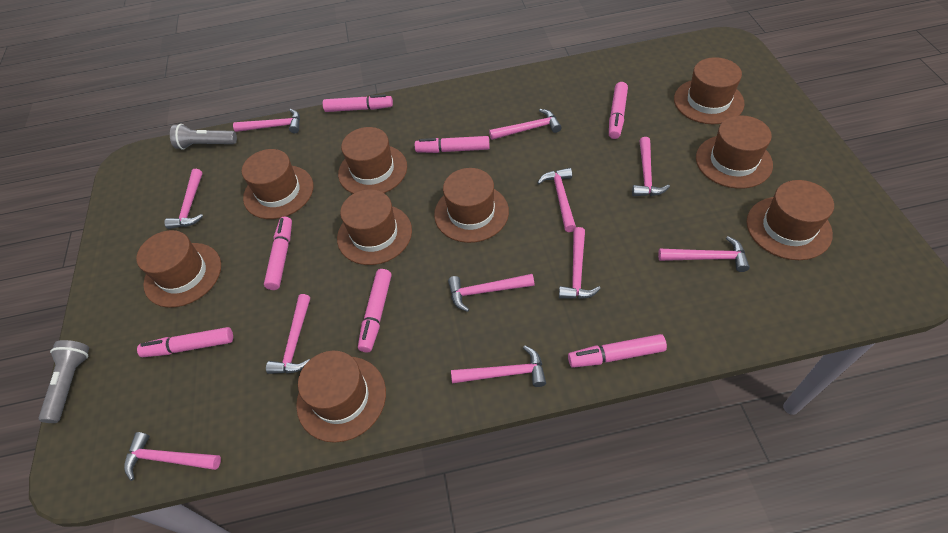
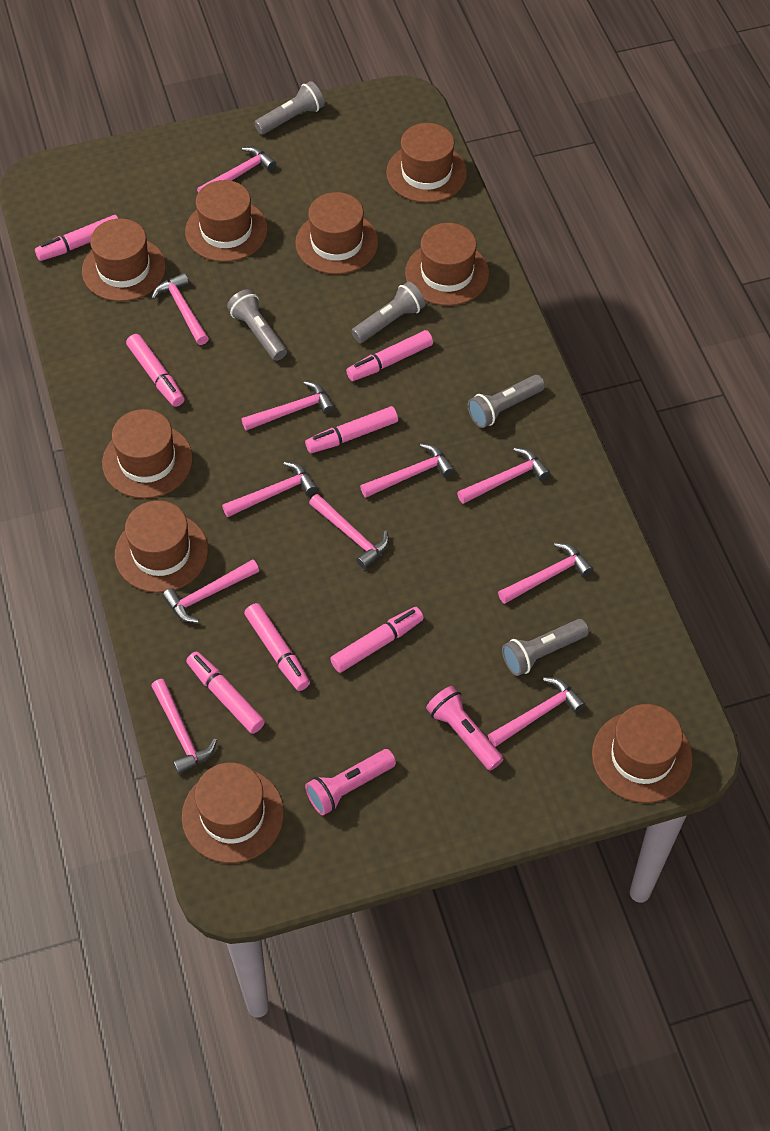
grey flashlight: 2 -> 5
pink flashlight: 0 -> 2

